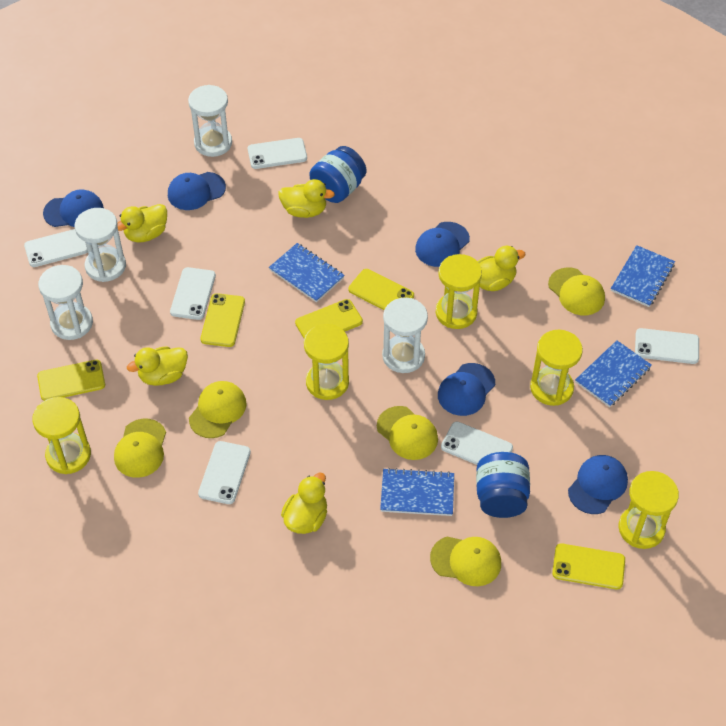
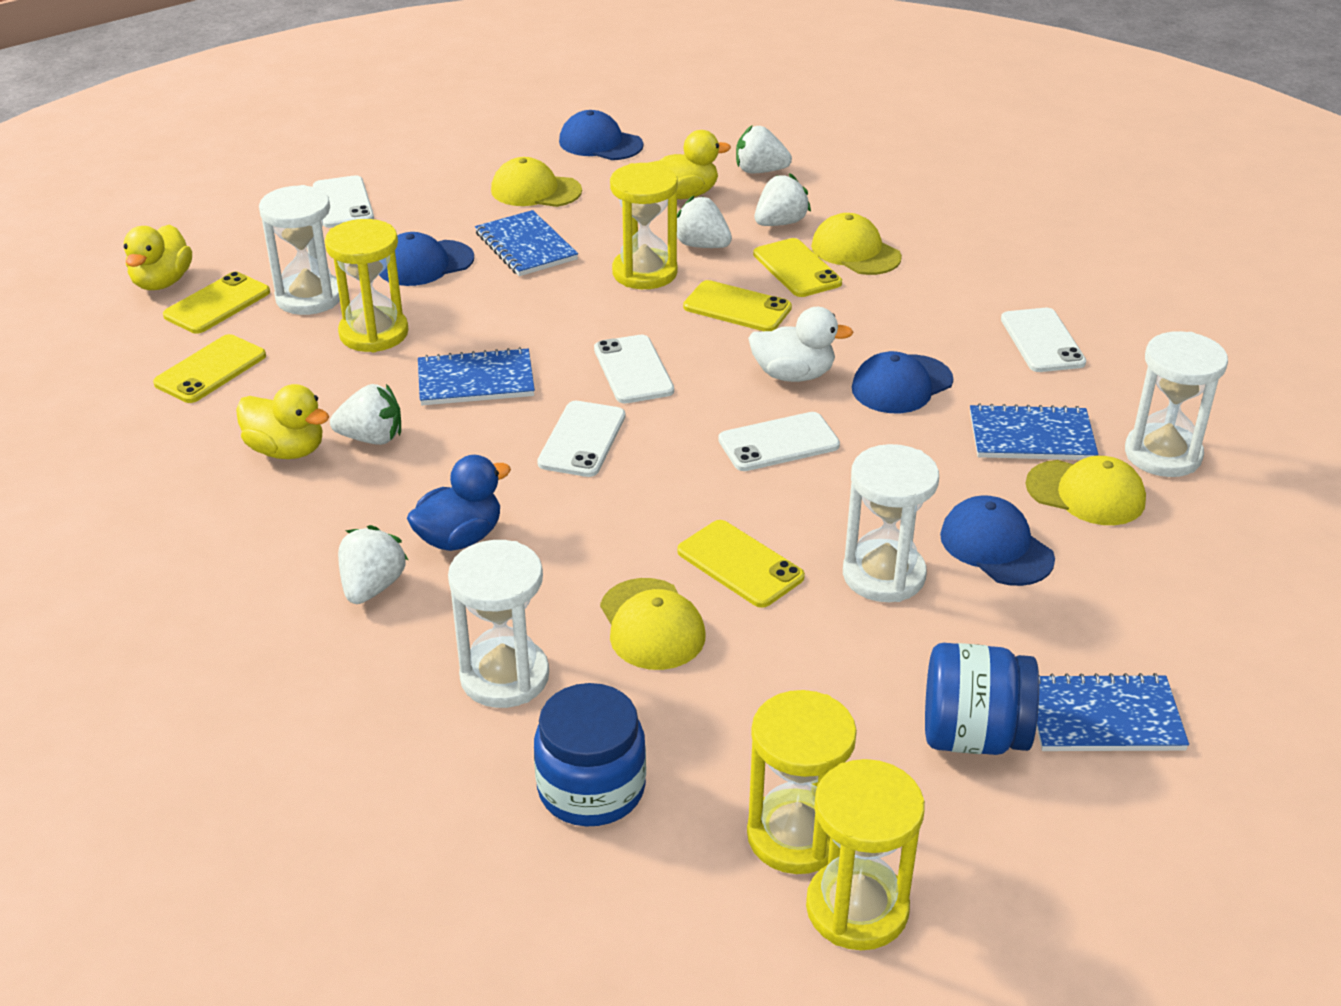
blue cap: 5 -> 4
blue duck: 0 -> 1
white duck: 0 -> 1
white phone: 6 -> 5
white strawberry: 0 -> 5
yellow cap: 5 -> 4
yellow duck: 5 -> 3
yellow hourglass: 5 -> 4

